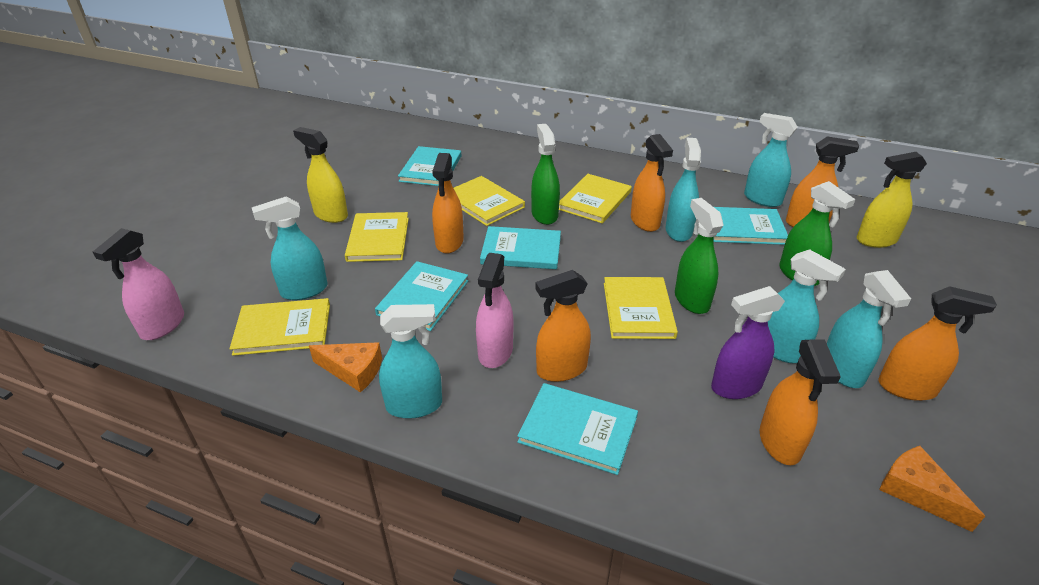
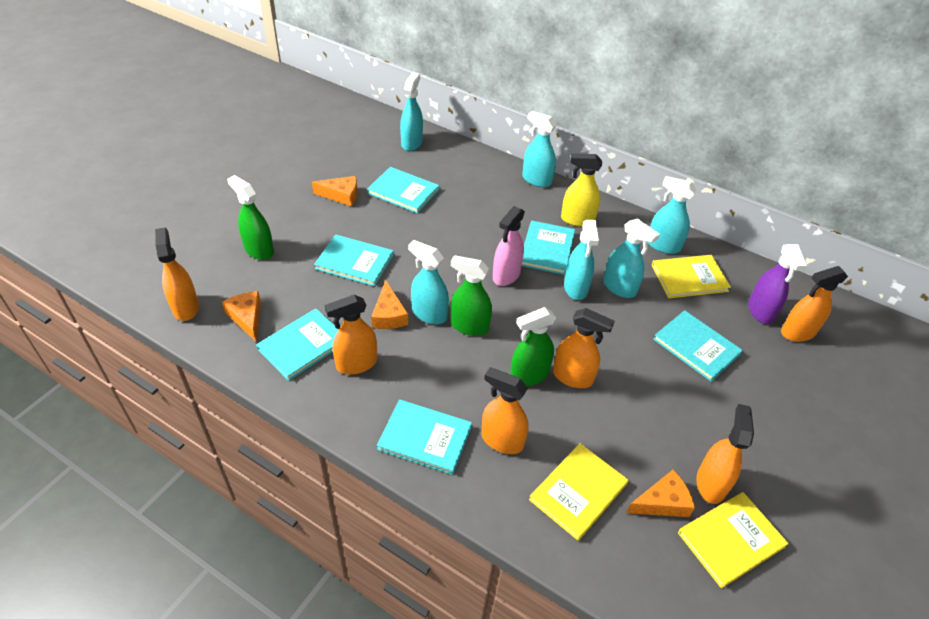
orange cheese: 2 -> 4
pink spray bottle: 2 -> 1
turquoise book: 5 -> 6
yellow book: 5 -> 3
yellow spray bottle: 2 -> 1

